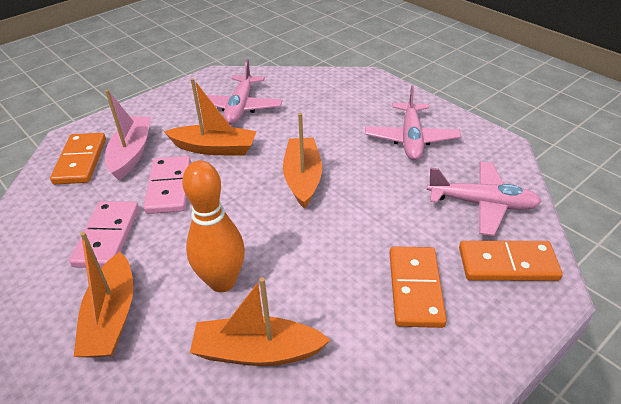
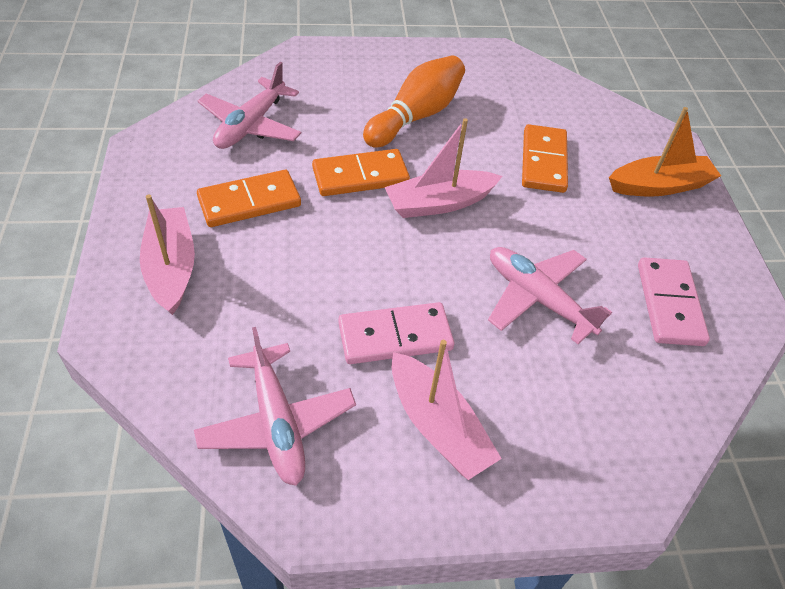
orange boat: 4 -> 1
pink boat: 1 -> 3

